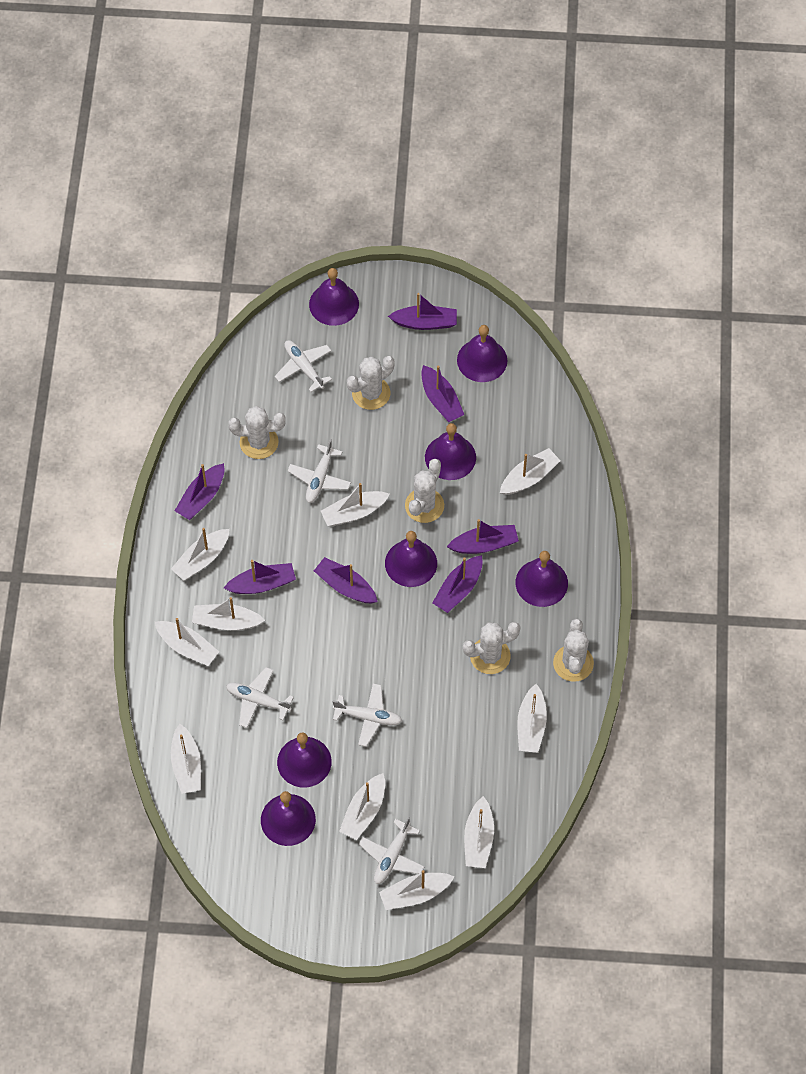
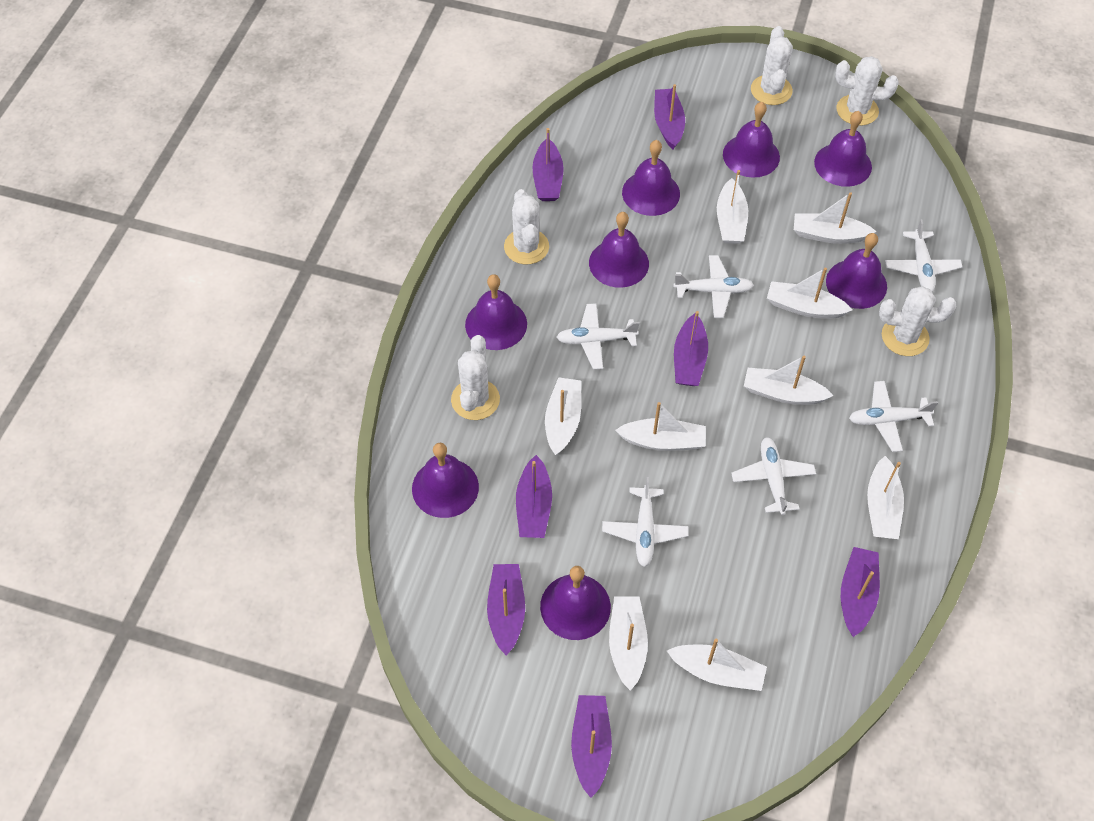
purple bell: 7 -> 8
white boat: 10 -> 9
white plane: 5 -> 6

